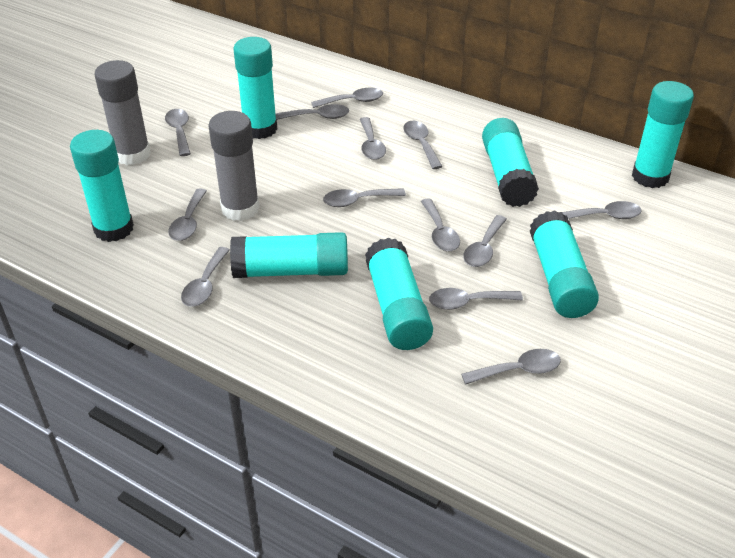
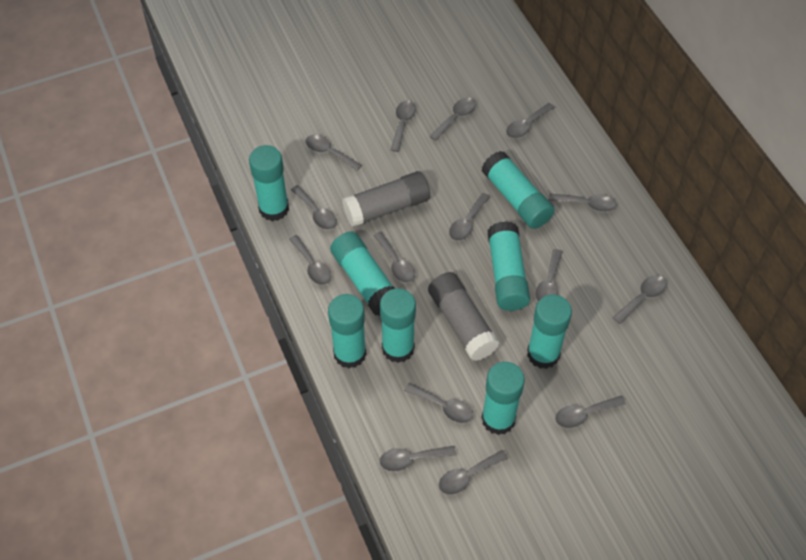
grey spoon: 13 -> 15
turquoise glue stick: 7 -> 8

